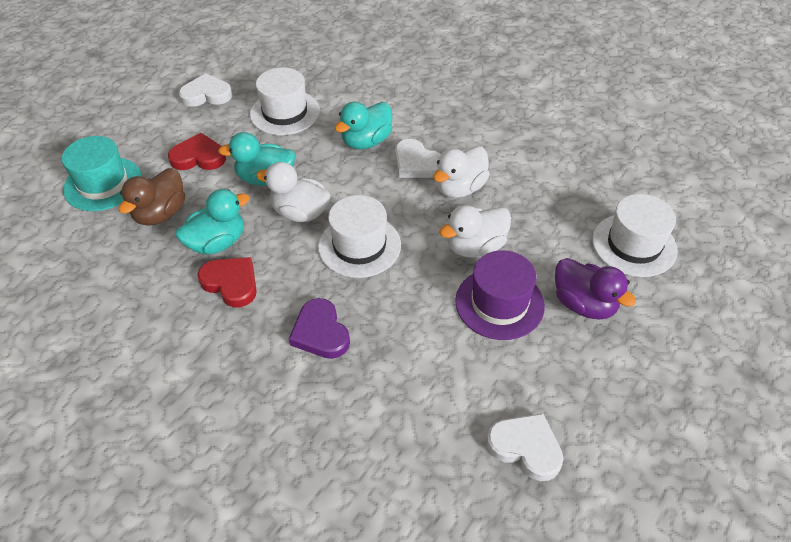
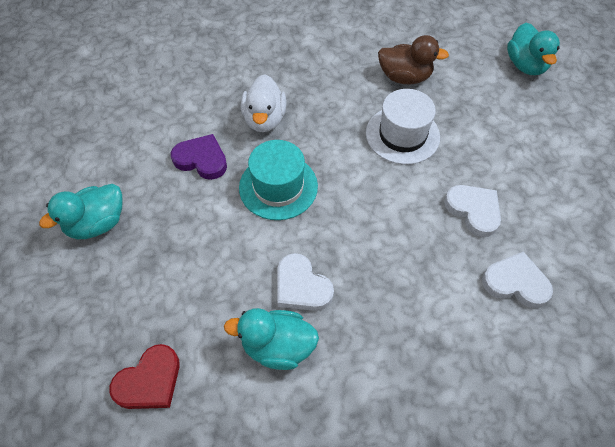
purple duck: 1 -> 0
purple hat: 1 -> 0
red heart: 2 -> 1
white duck: 3 -> 1
white hat: 3 -> 1

